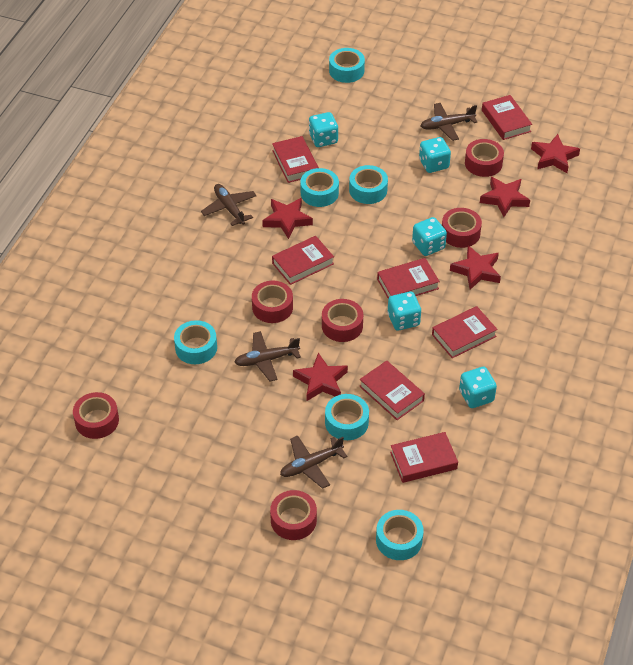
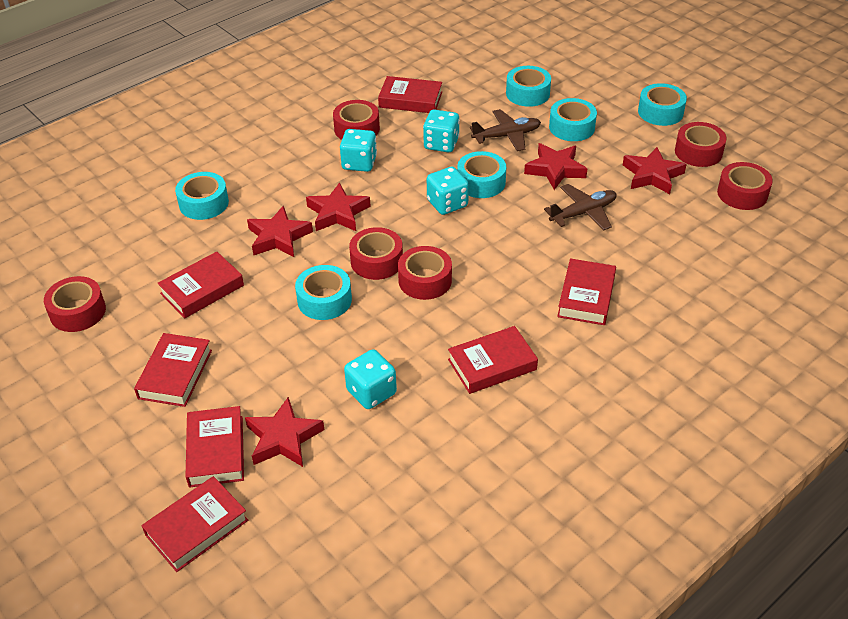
brown plane: 4 -> 2
turquoise dice: 5 -> 4

